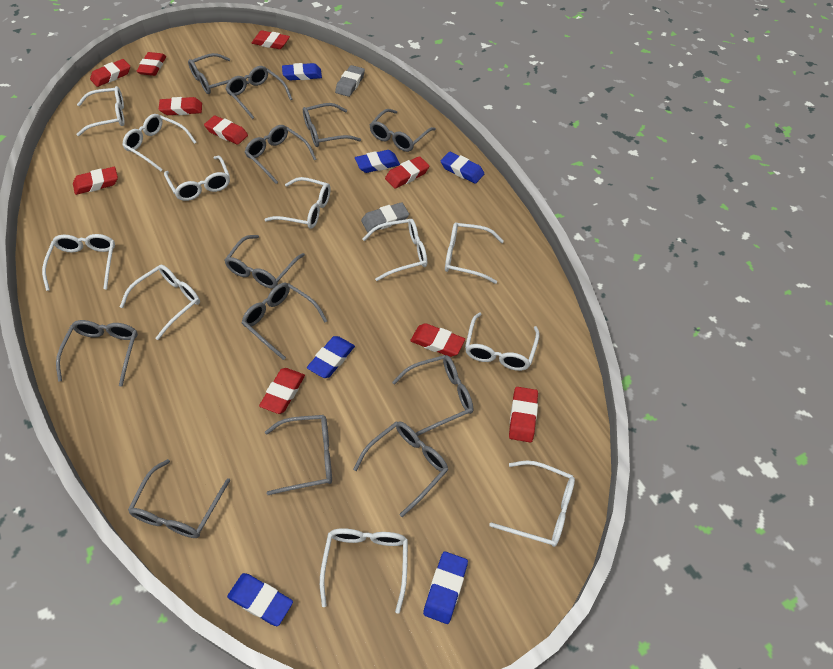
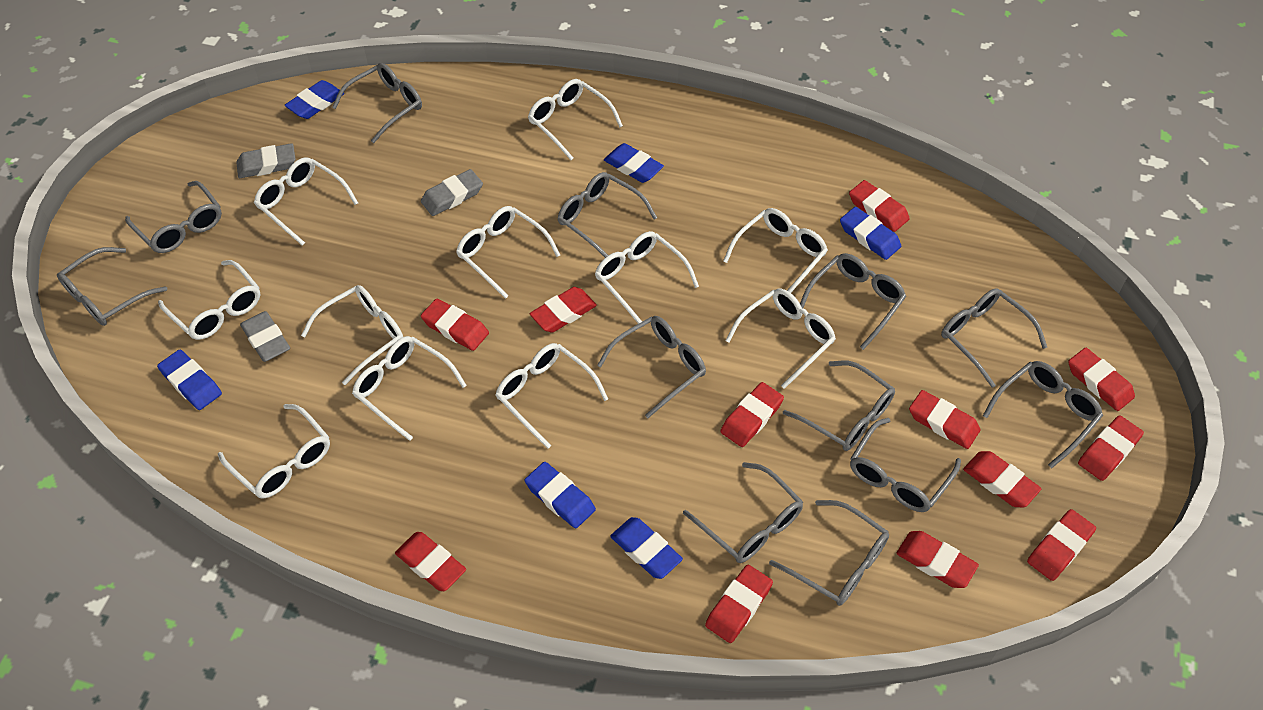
grey eraser: 2 -> 3
red eraser: 10 -> 12

